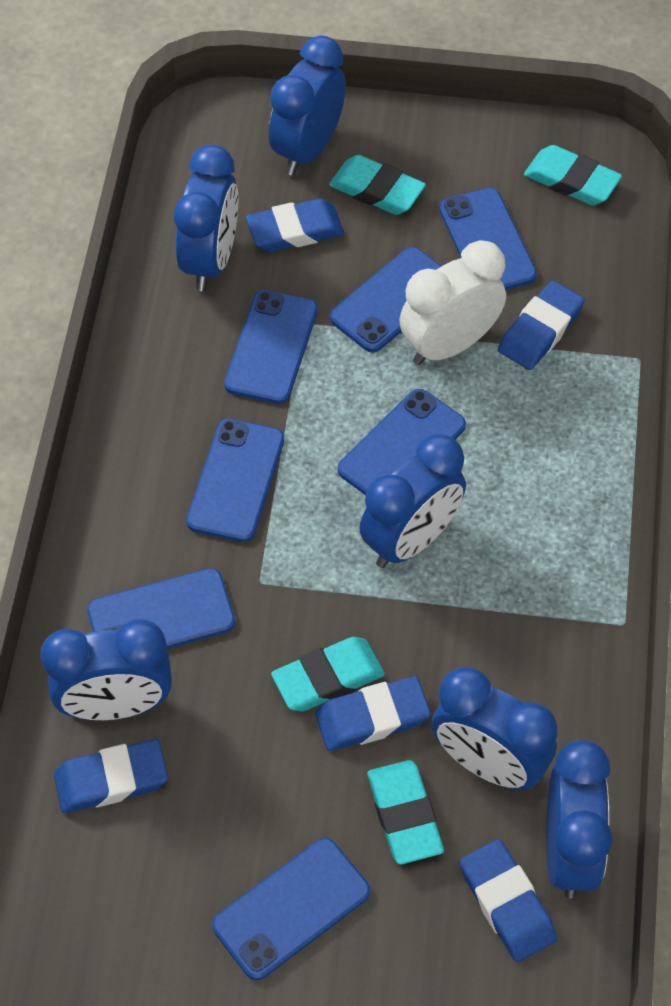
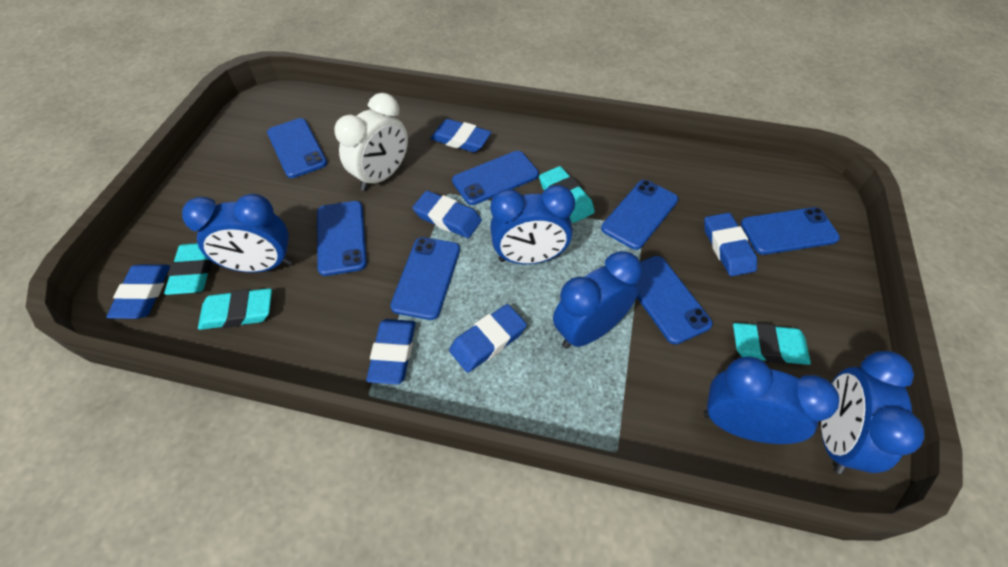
blue clock: 6 -> 5
blue eraser: 5 -> 6

